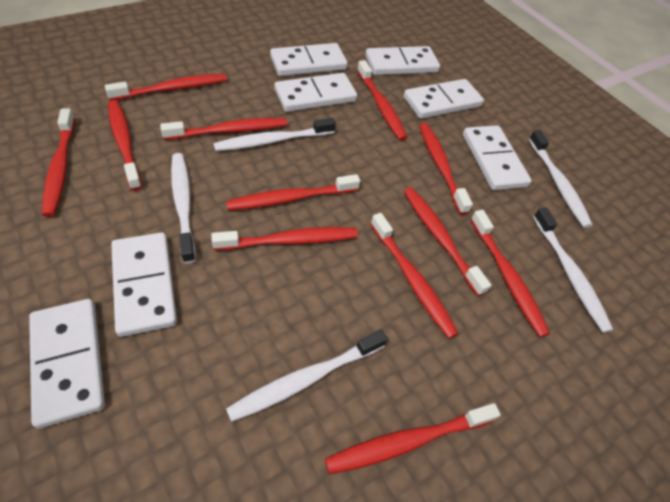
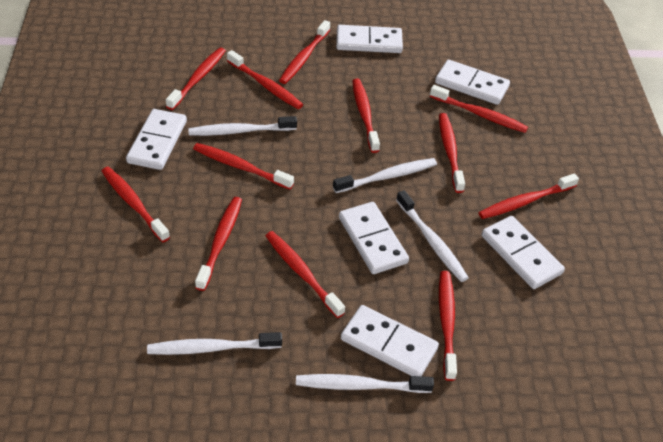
white domino: 7 -> 6

